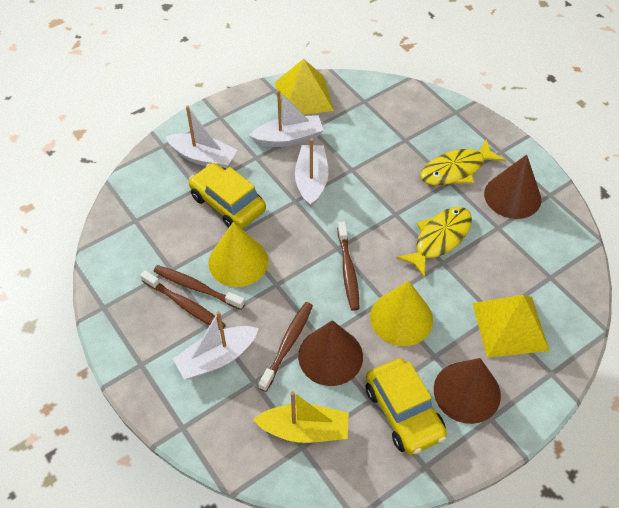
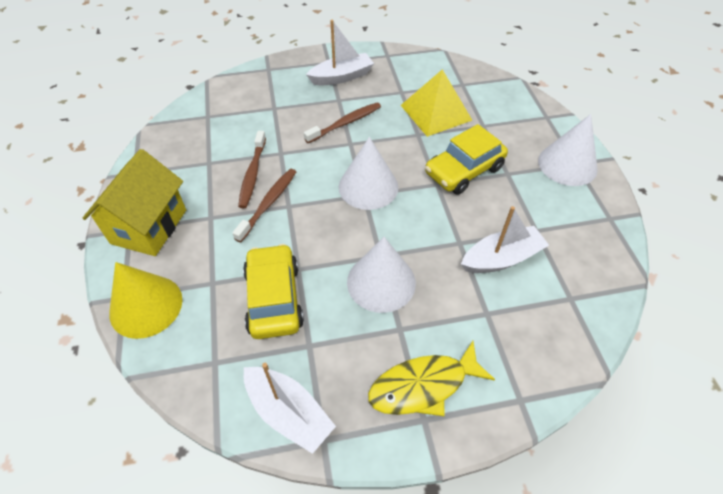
brown cone: 3 -> 0
brown toothbrush: 4 -> 3
white boat: 4 -> 3
white cone: 0 -> 3
yellow boat: 1 -> 0
yellow cone: 2 -> 1
yellow fish: 2 -> 1
yellow house: 0 -> 1
yellow pyramid: 2 -> 1

